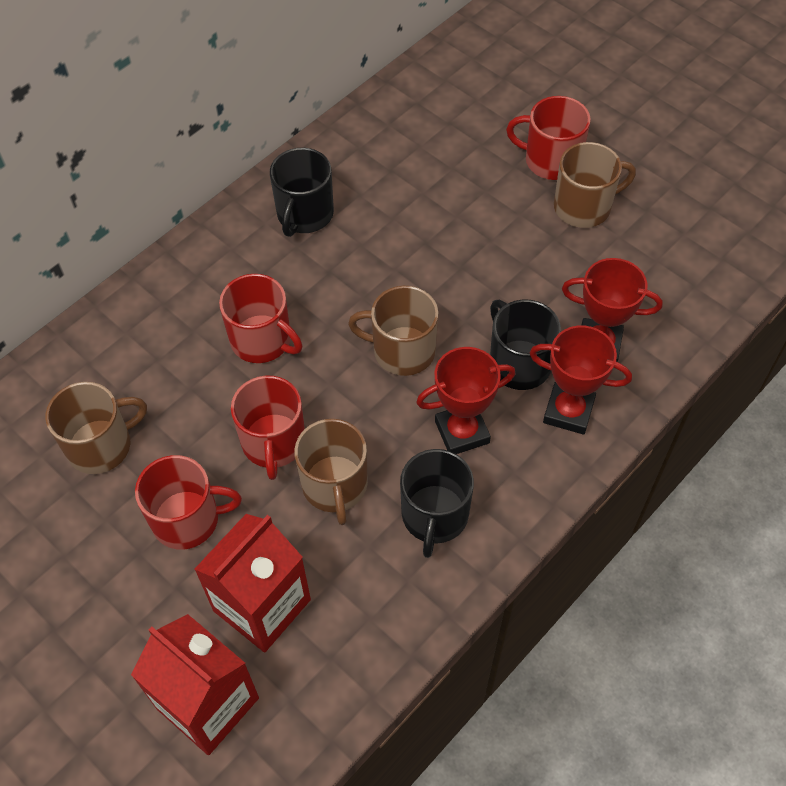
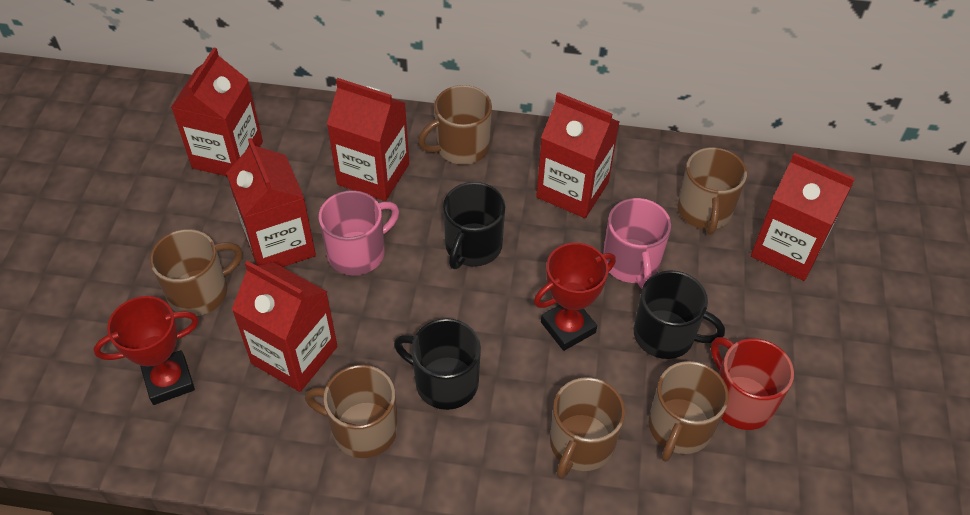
brown mug: 4 -> 6
pink mug: 0 -> 2
red carton: 2 -> 6
red mug: 4 -> 1
red trophy: 3 -> 2

